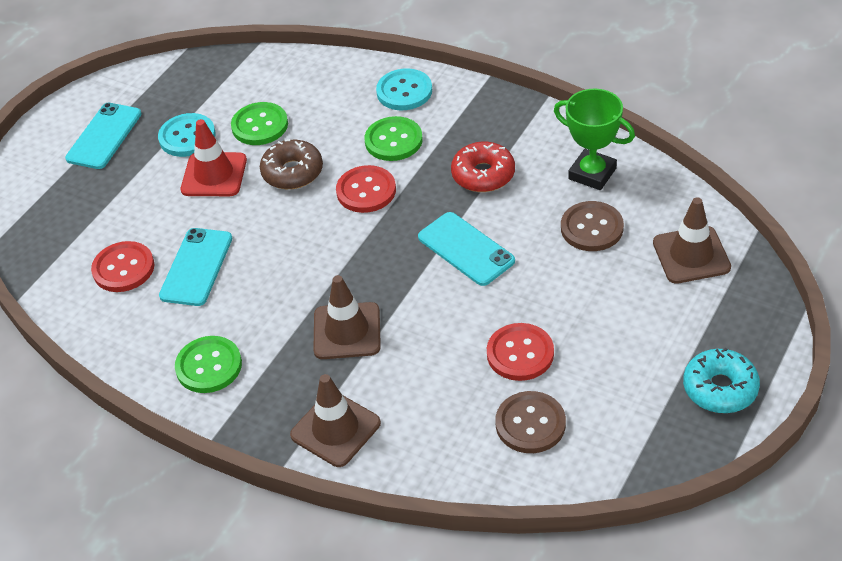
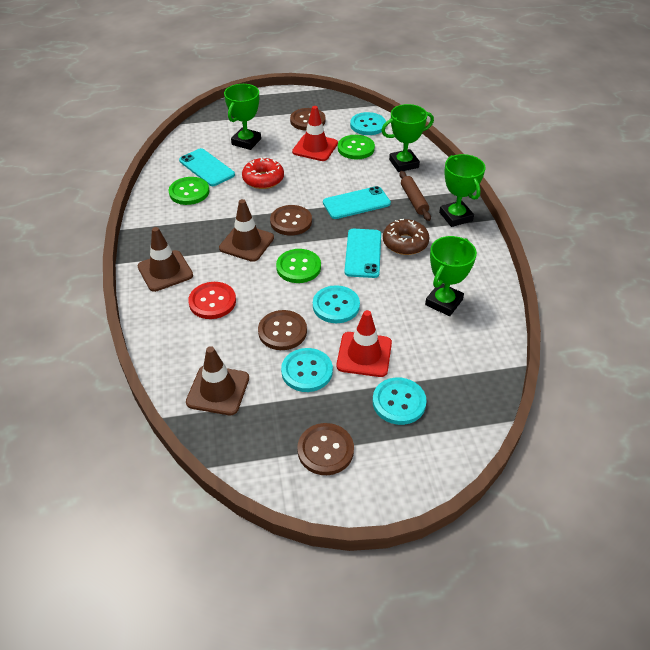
brown button: 2 -> 4
brown rolling pin: 0 -> 1
green trophy: 1 -> 4
red button: 3 -> 1
red traffic cone: 1 -> 2
turquoise button: 2 -> 4
turquoise donut: 1 -> 0

